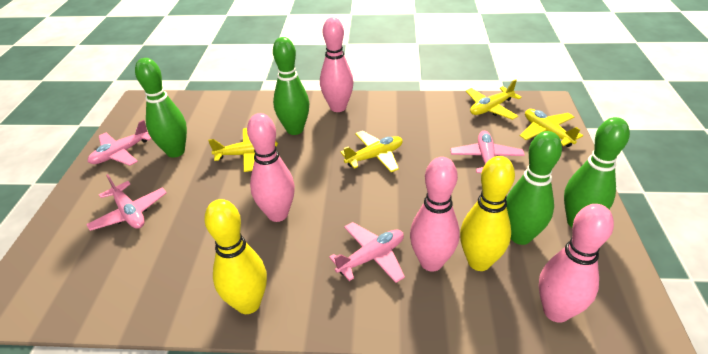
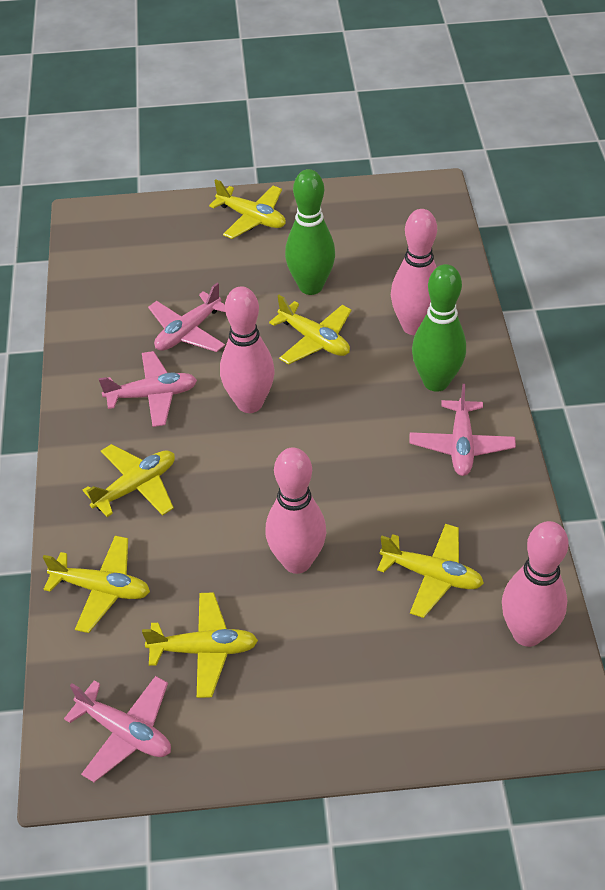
green bowling pin: 4 -> 2
yellow bowling pin: 2 -> 0
yellow plane: 4 -> 6

